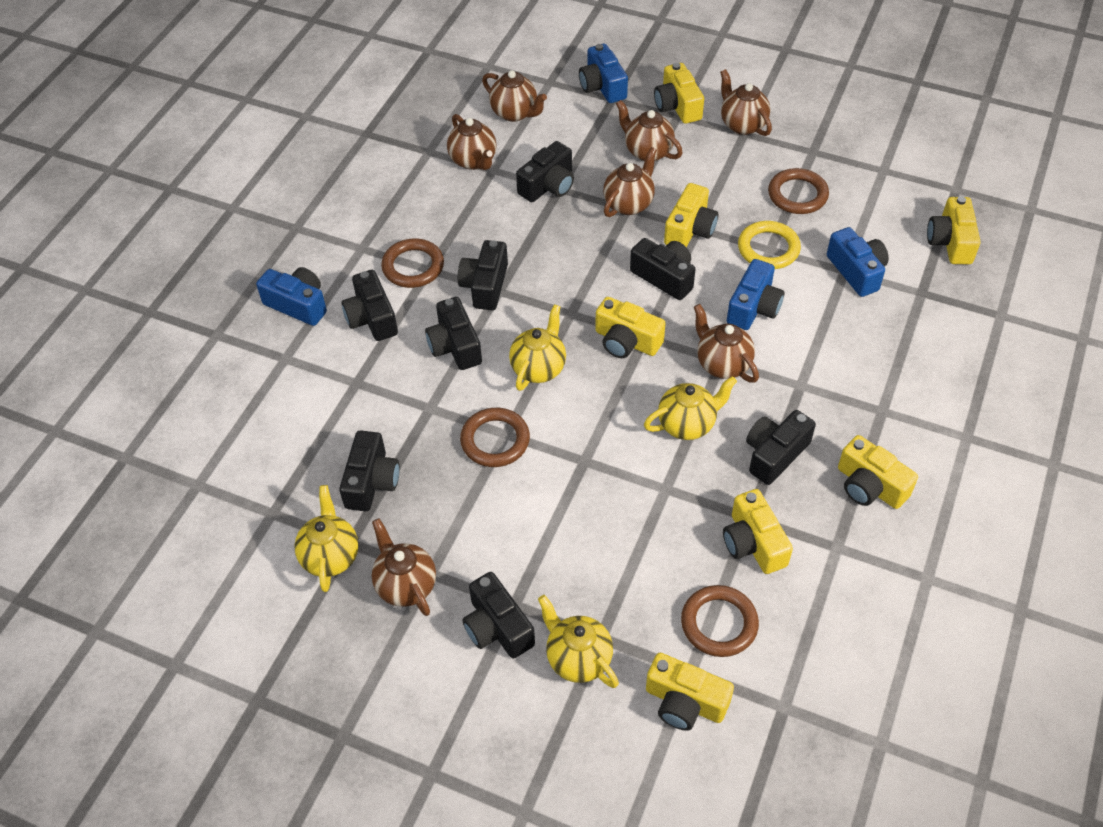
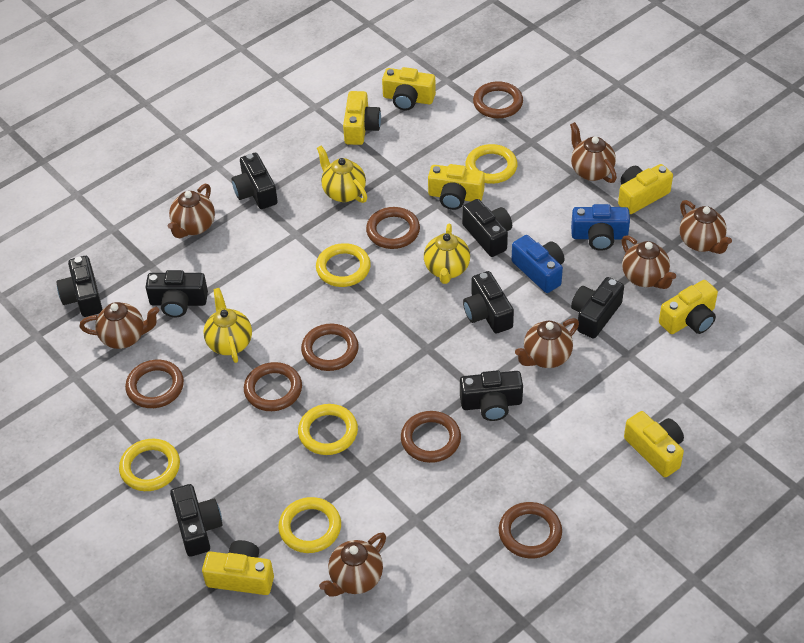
blue camera: 4 -> 2
brown ring: 4 -> 7
yellow ring: 1 -> 5
yellow teapot: 4 -> 3

